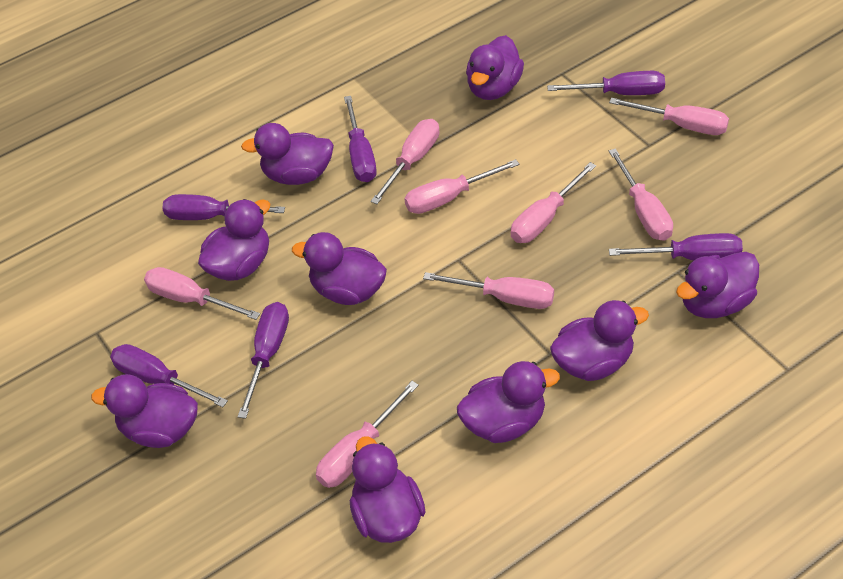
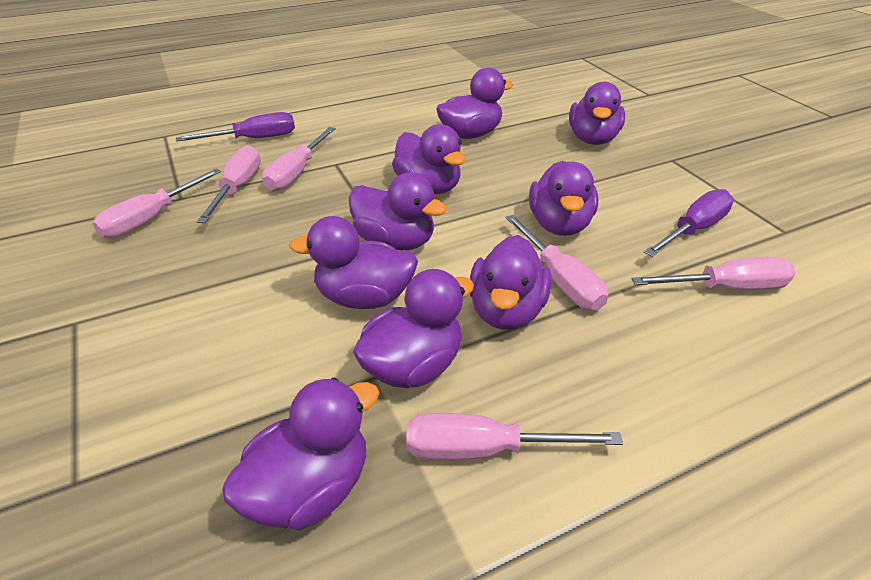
pink screwdriver: 8 -> 6
purple screwdriver: 6 -> 2

